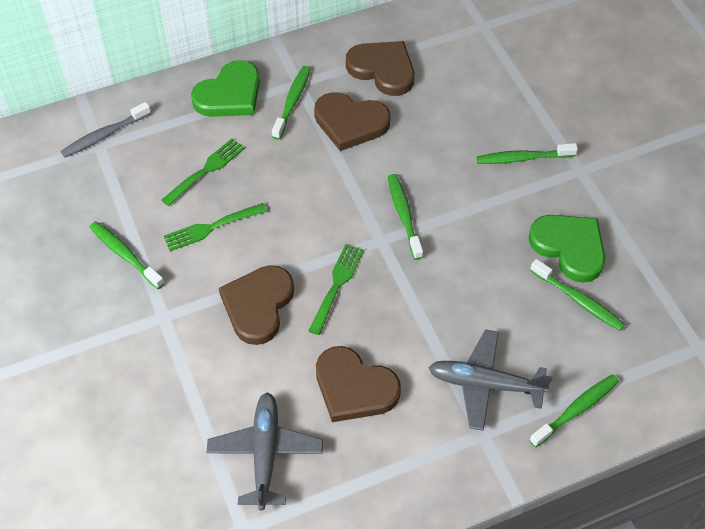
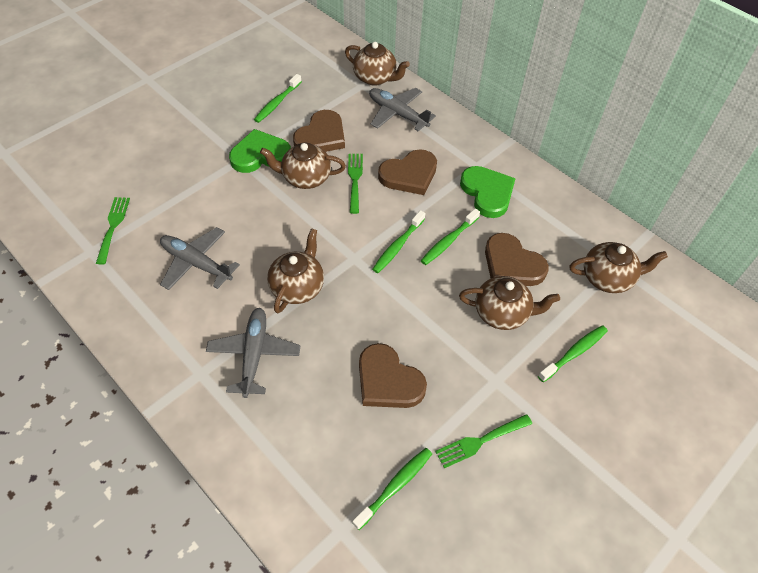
brown teapot: 0 -> 5
green toothbrush: 6 -> 5
grey plane: 2 -> 3
grey toothbrush: 1 -> 0

